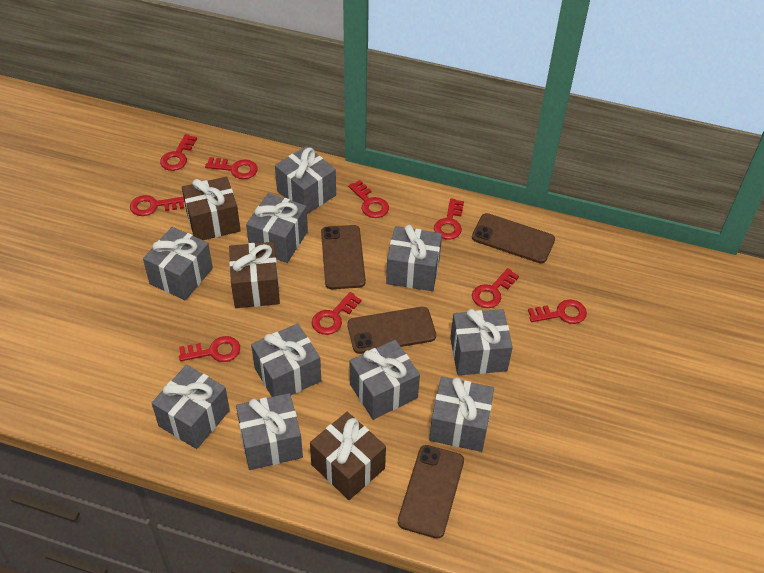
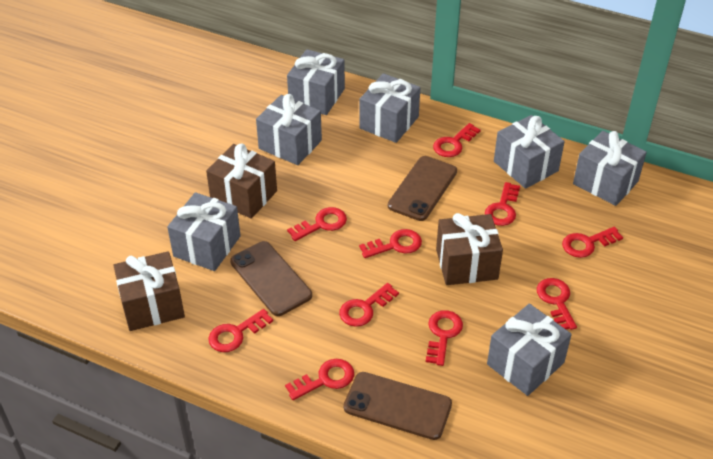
brown phone: 4 -> 3
grey gift: 10 -> 7
red key: 9 -> 10

